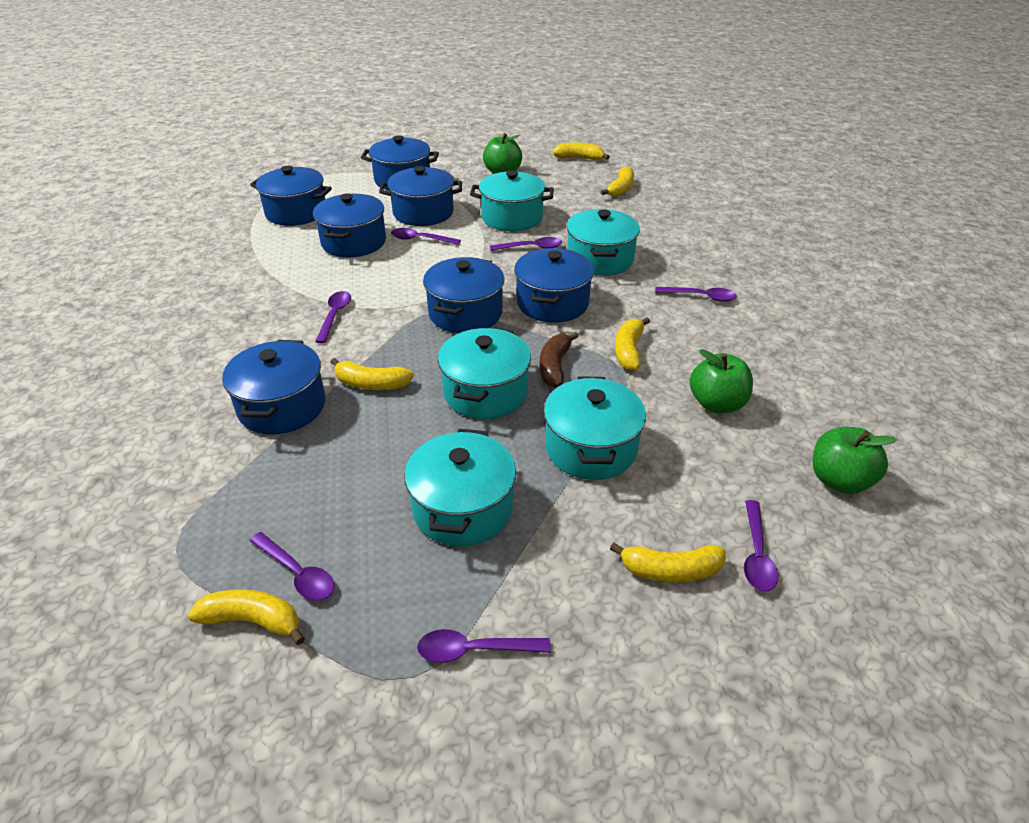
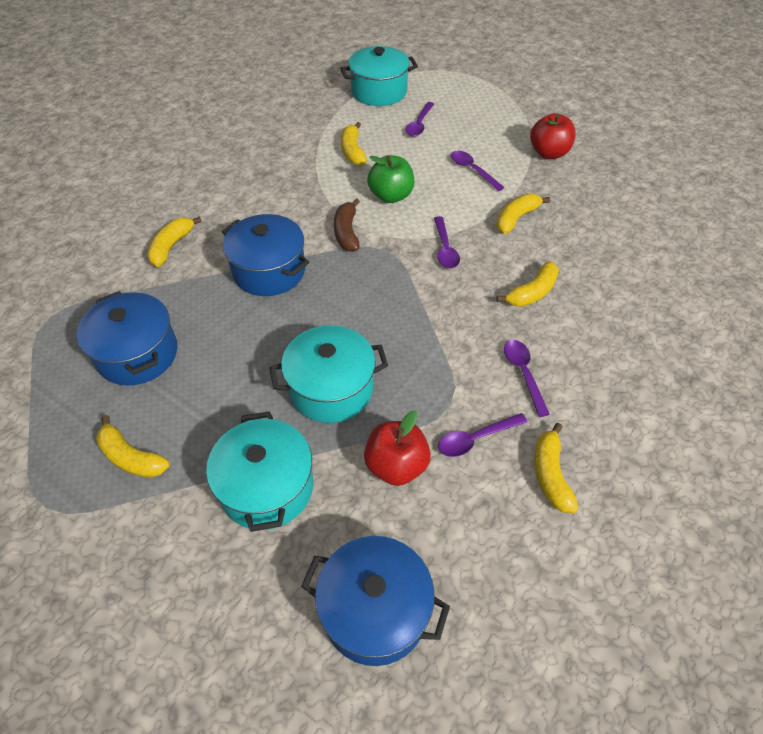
blue pot: 7 -> 3
green apple: 3 -> 1
purple spoon: 7 -> 5
red apple: 0 -> 2
turquoise pot: 5 -> 3

